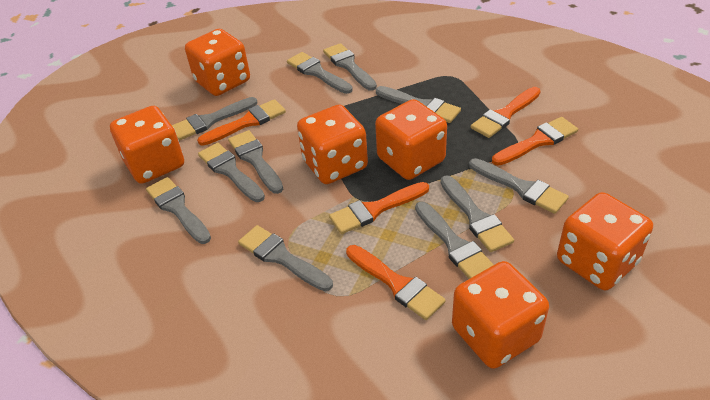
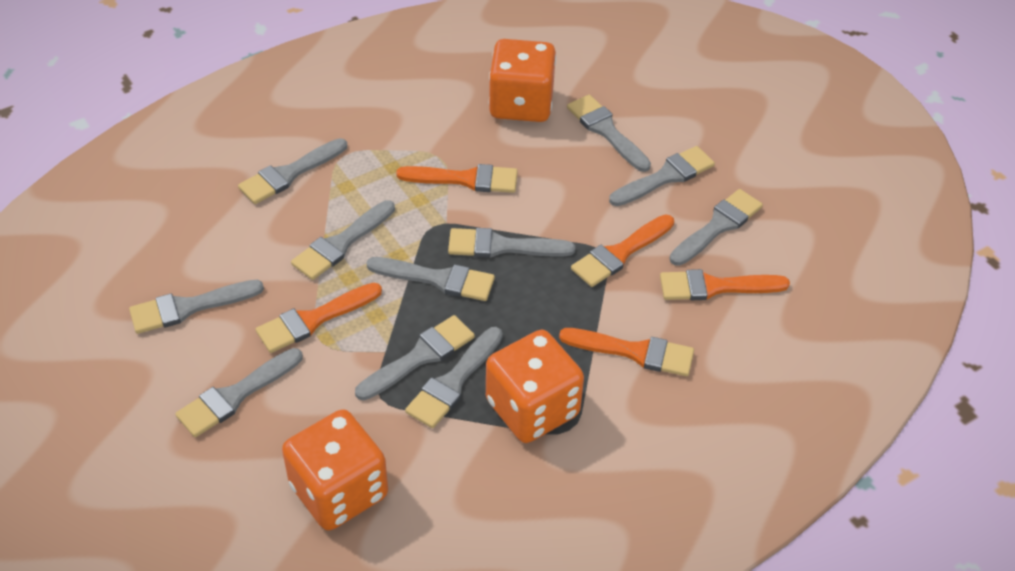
orange dice: 6 -> 3

